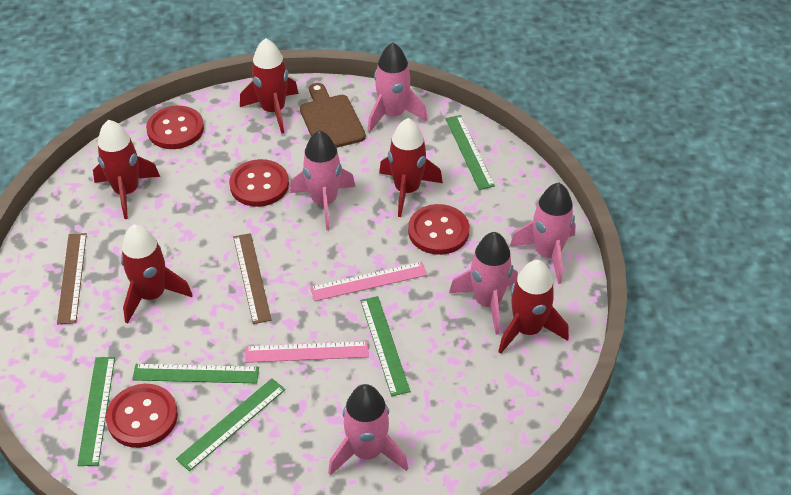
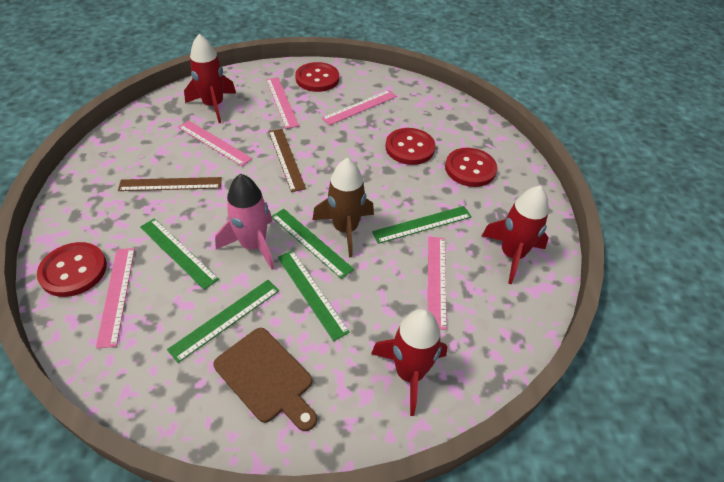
brown rocket: 0 -> 1
pink rocket: 5 -> 1
pink ruler: 2 -> 5
red rocket: 5 -> 3

